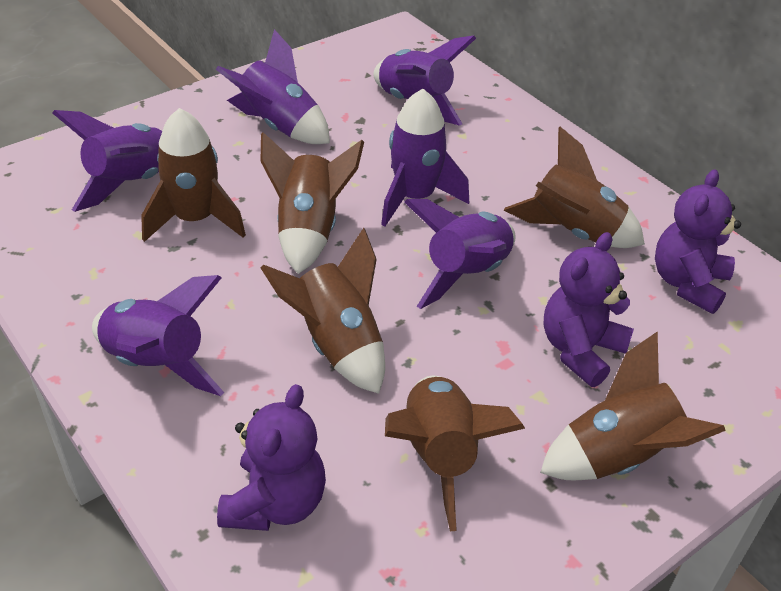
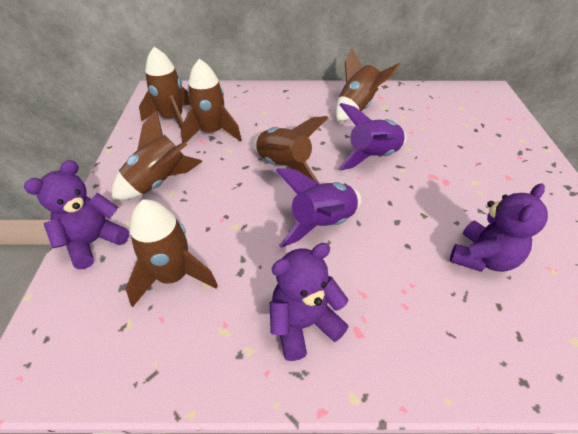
purple rocket: 6 -> 2

